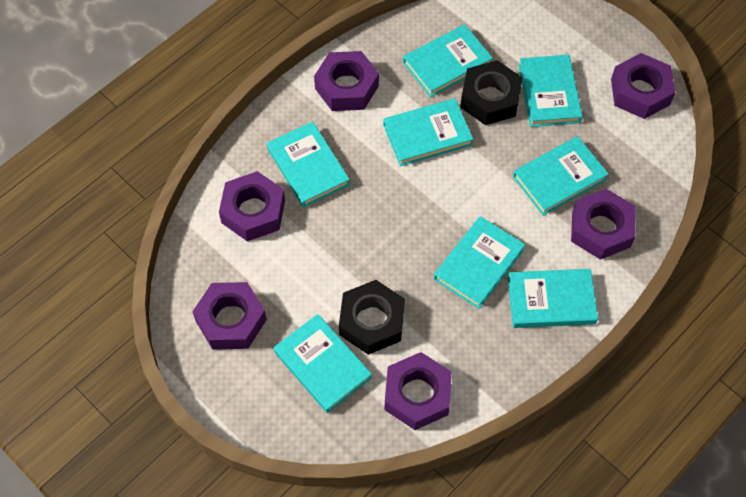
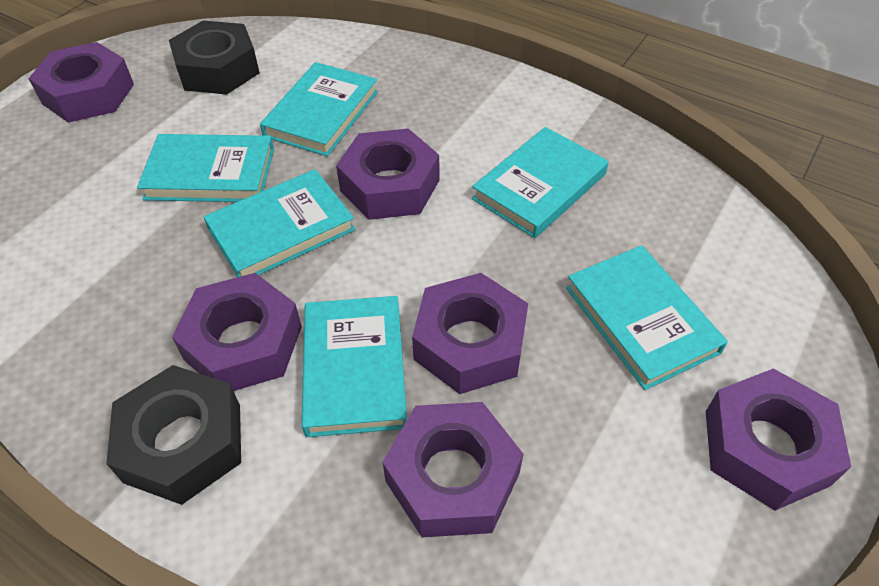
turquoise book: 8 -> 6

